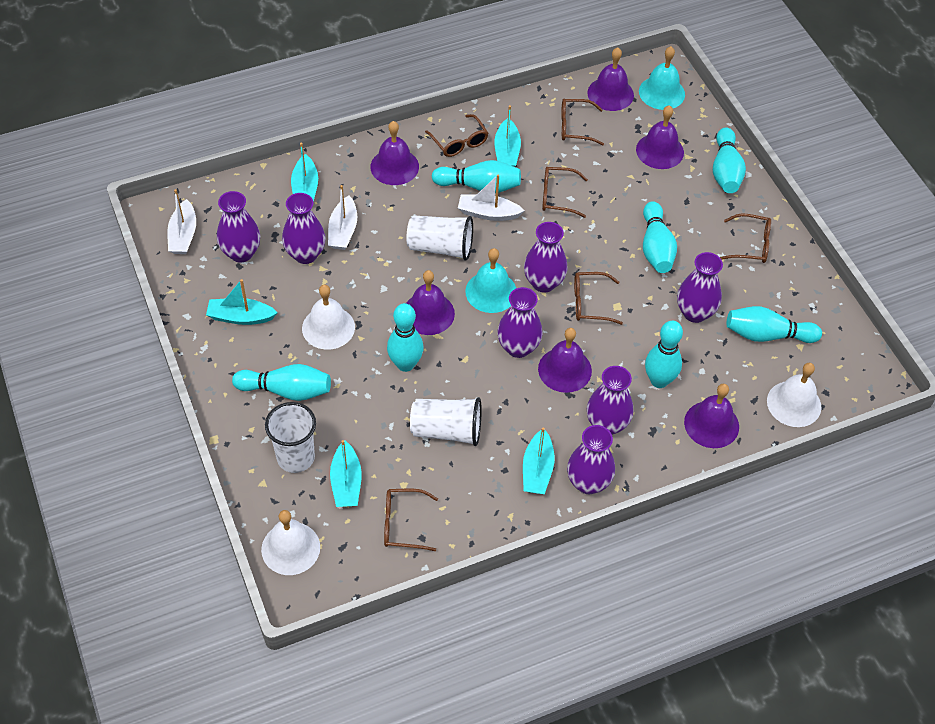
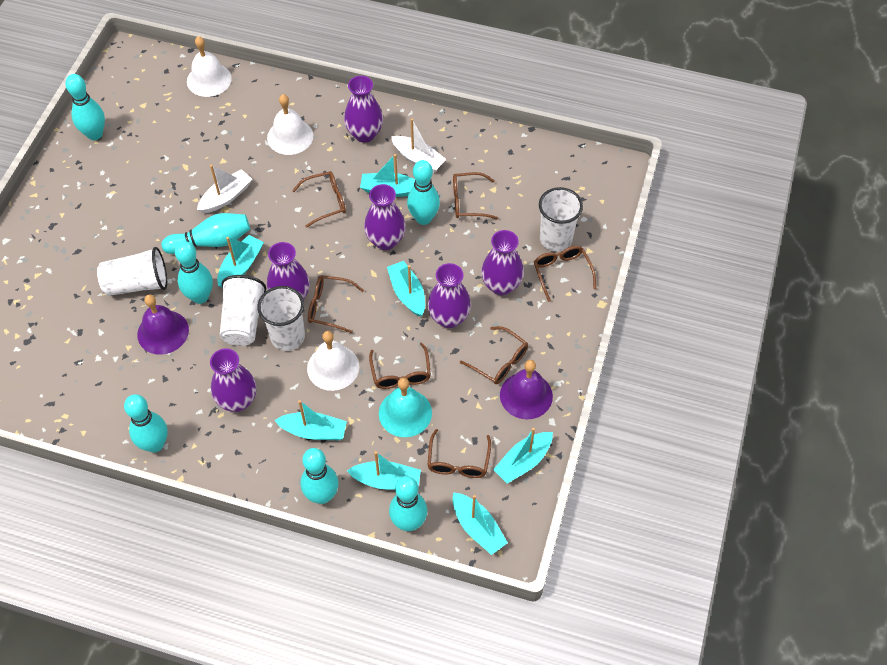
brown glasses: 6 -> 7
purple bell: 6 -> 2
purple vase: 7 -> 6
turquoise bell: 2 -> 1
turquoise boat: 5 -> 7
white boat: 3 -> 2
white cup: 3 -> 4

